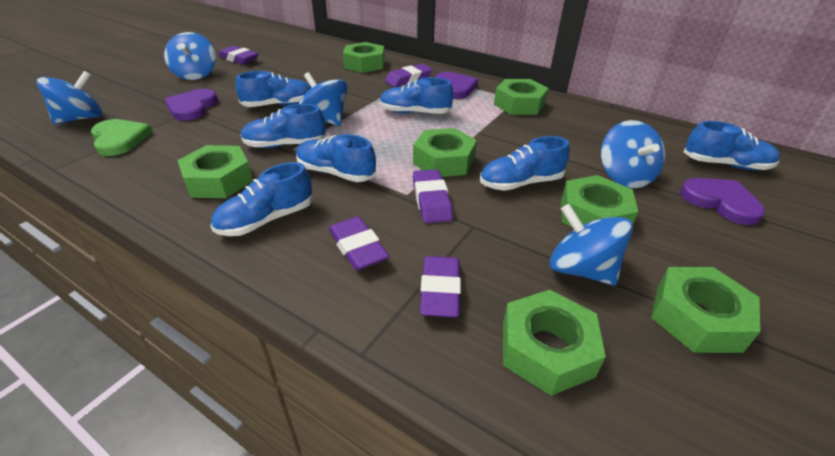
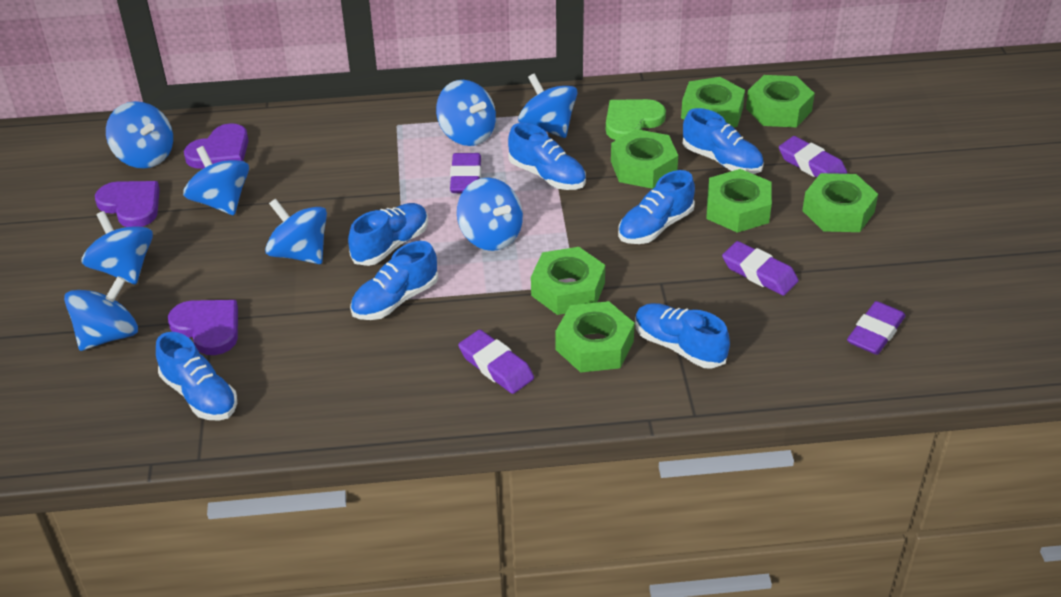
blue spinning top: 5 -> 8

